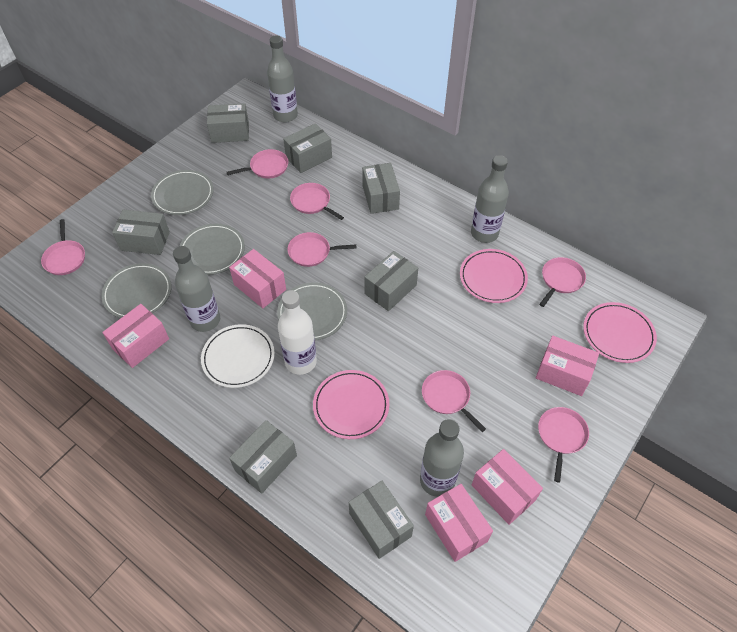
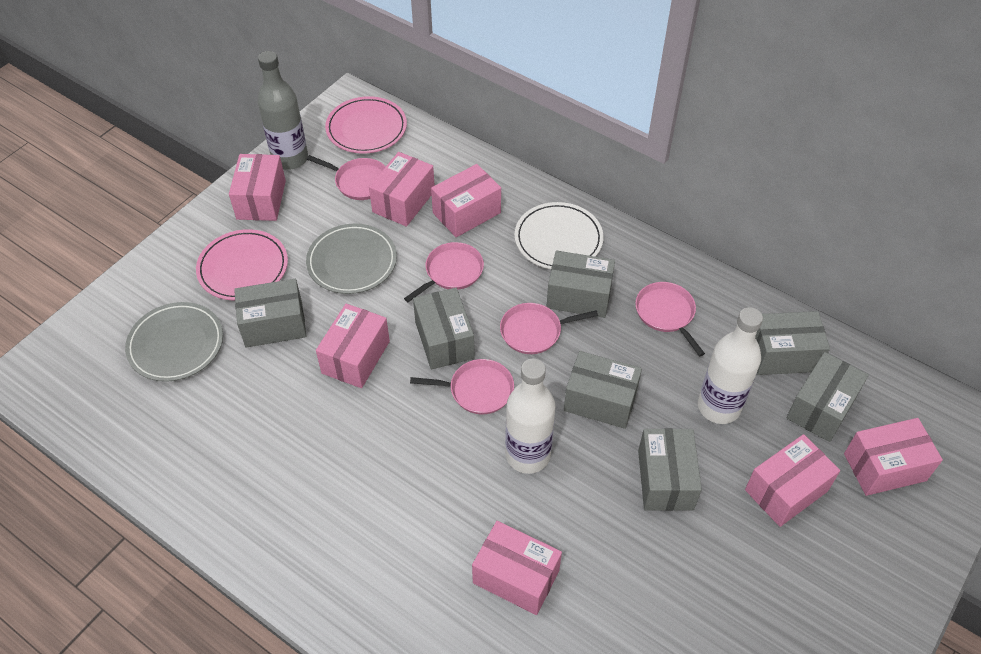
grey bottle: 4 -> 1
grey plate: 4 -> 2
pink box: 5 -> 7
pink pan: 7 -> 5
pink plate: 3 -> 2
white bottle: 1 -> 2

